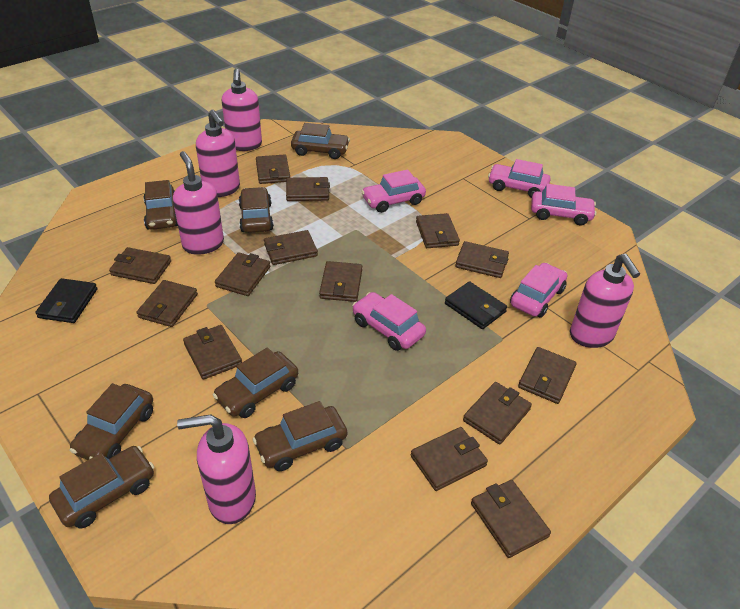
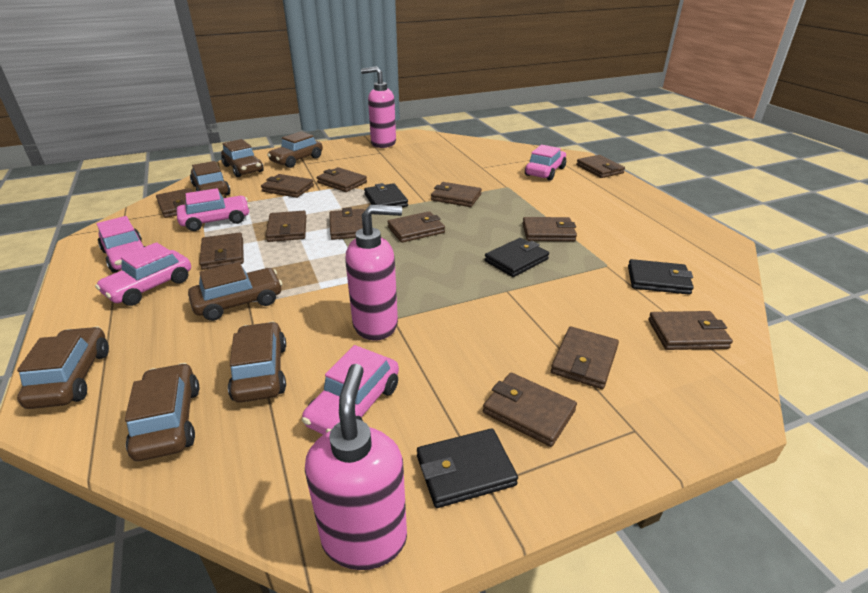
black wallet: 2 -> 4
brown wallet: 14 -> 13
pink soap dispenser: 5 -> 3

